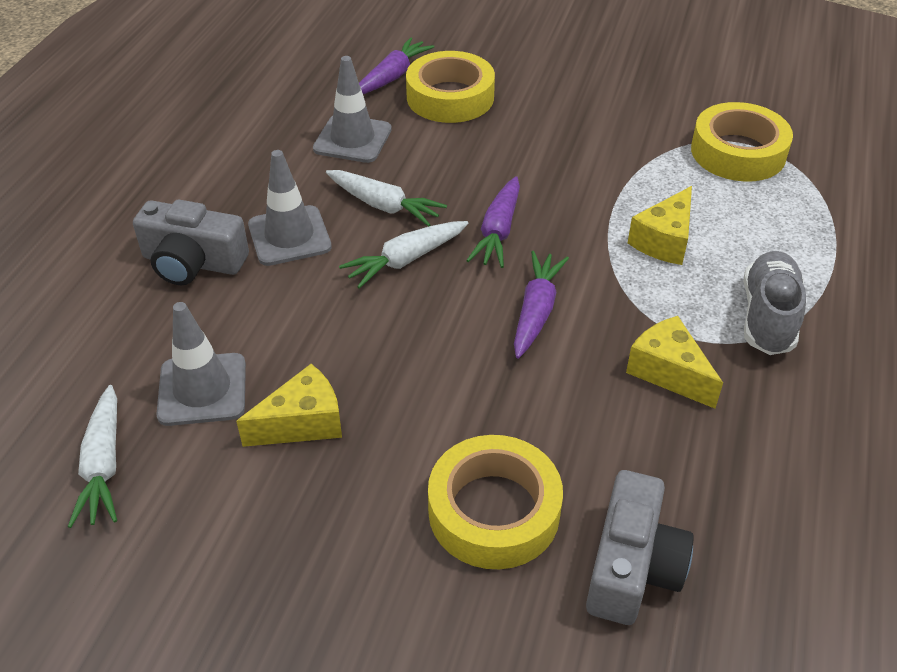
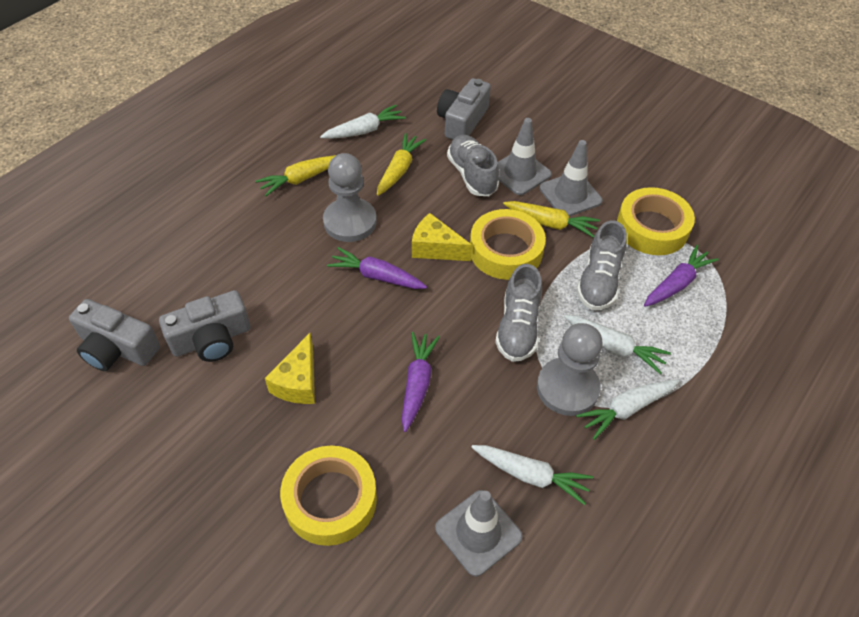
grey camera: 2 -> 3
grey pawn: 0 -> 2
grey shoe: 1 -> 3
white carrot: 3 -> 4
yellow carrot: 0 -> 3
yellow cheese: 3 -> 2

